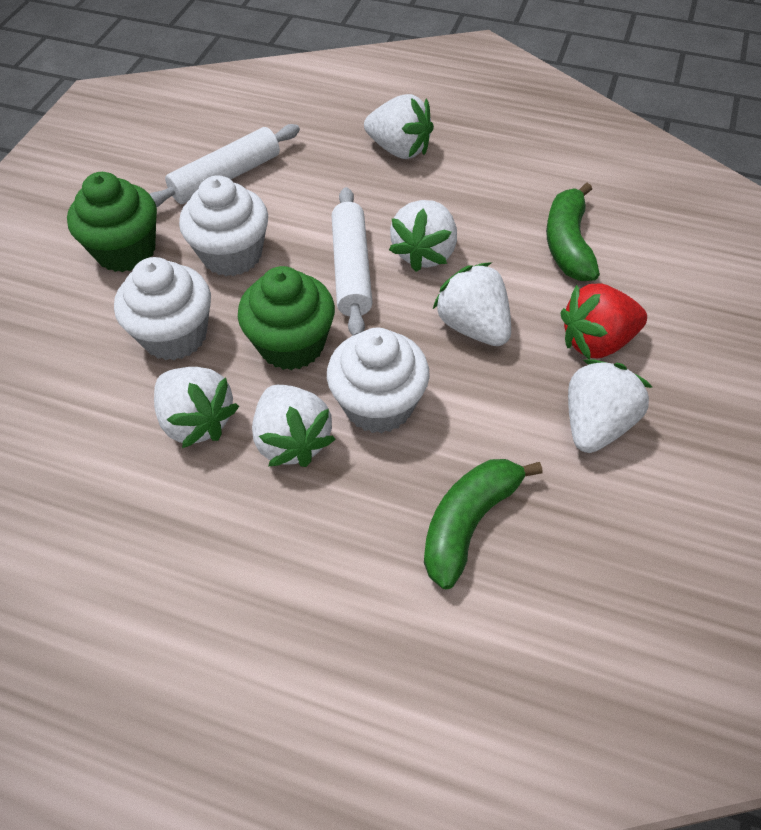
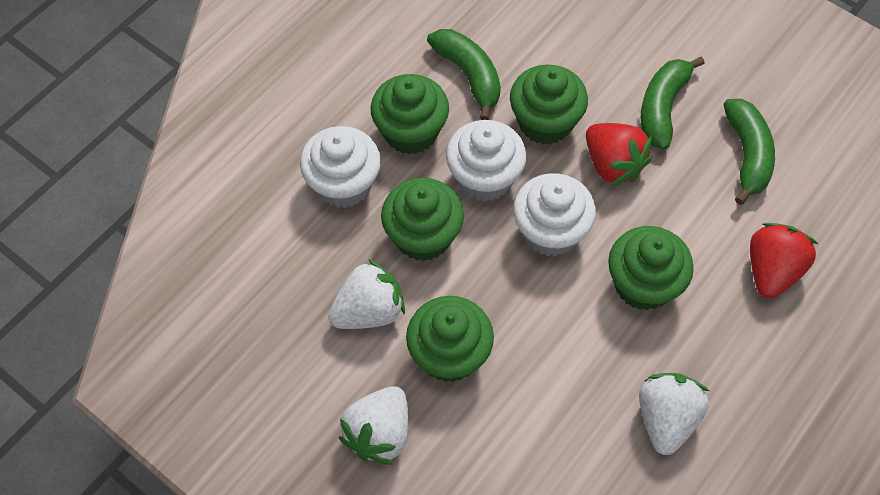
green banana: 2 -> 3
green cupcake: 2 -> 5
red strawberry: 1 -> 2
white rolling pin: 2 -> 0
white strawberry: 6 -> 3

